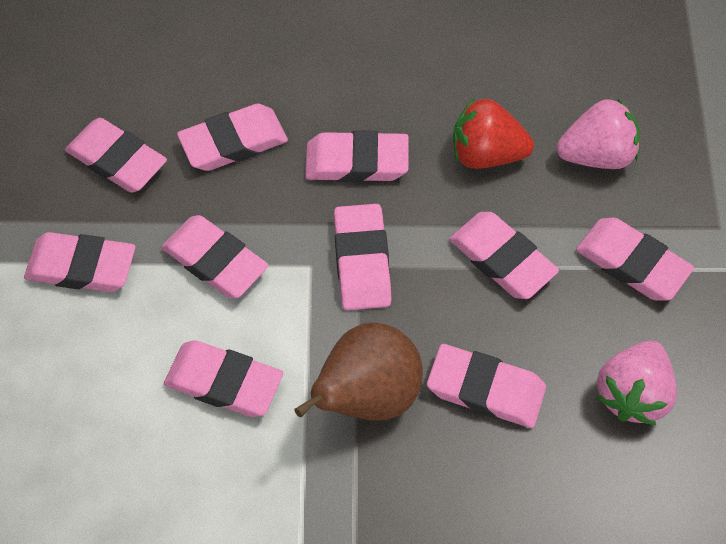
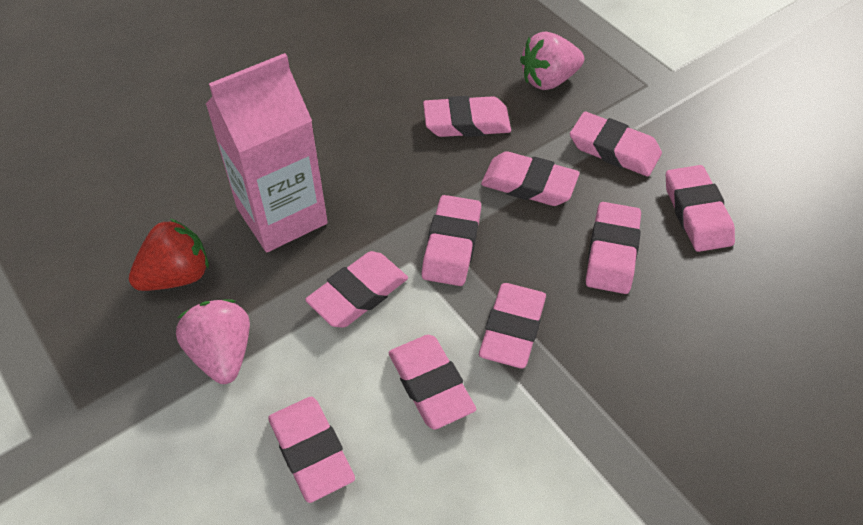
brown pear: 1 -> 0
pink carton: 0 -> 1

